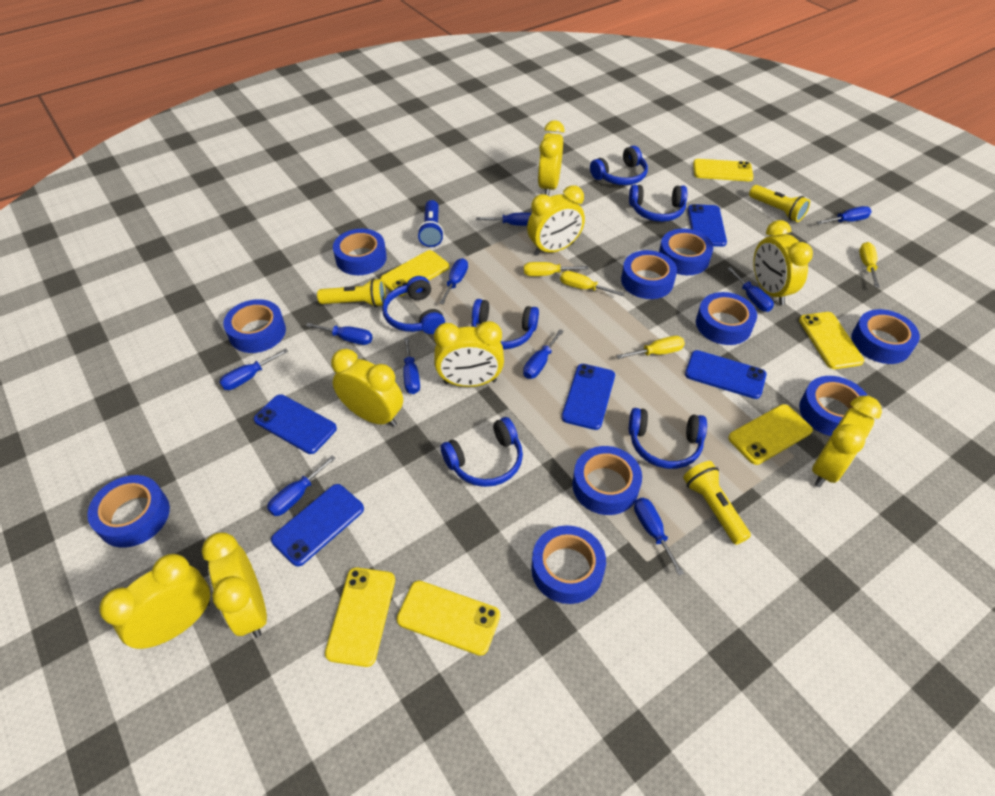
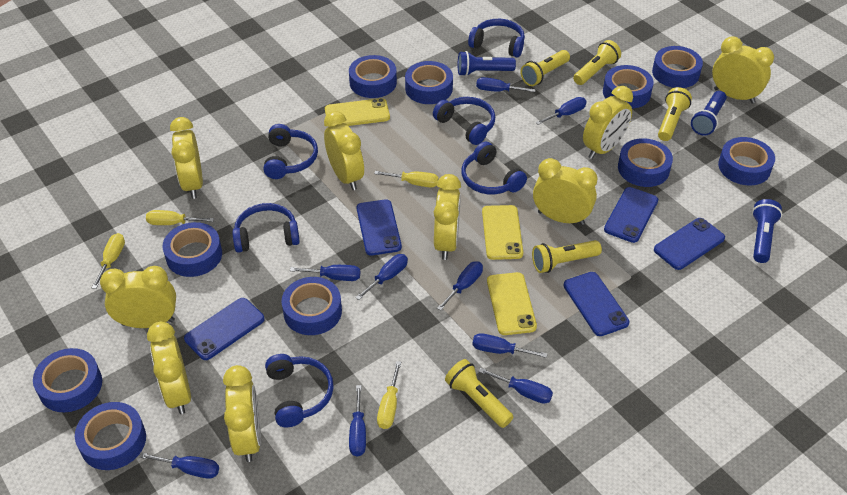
blue flashlight: 1 -> 3
blue screwdriver: 10 -> 9
yellow clock: 8 -> 9
yellow flashlight: 3 -> 5
yellow phone: 6 -> 3

